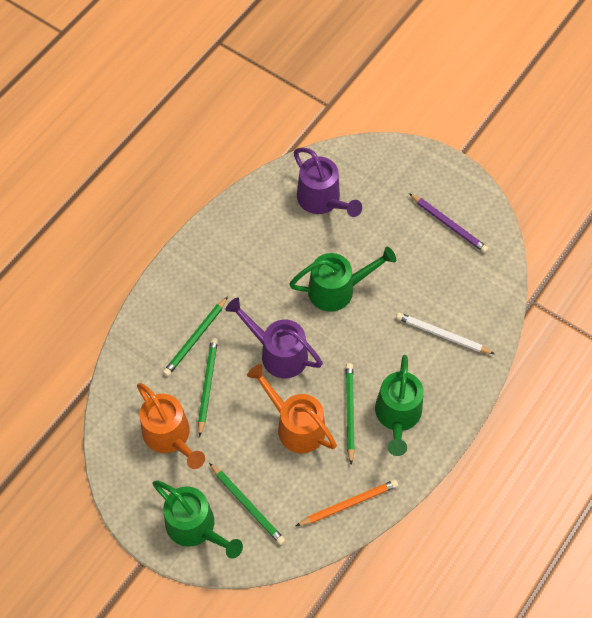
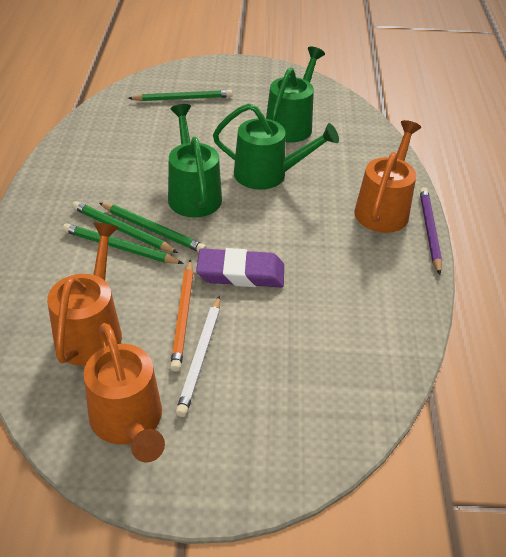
orange watering can: 2 -> 3
purple eraser: 0 -> 1
purple watering can: 2 -> 0

